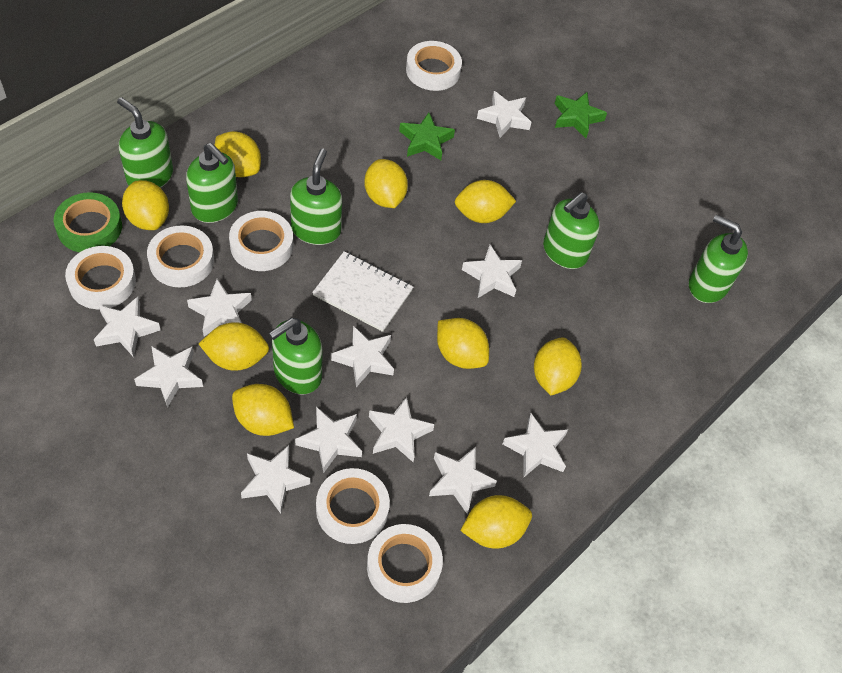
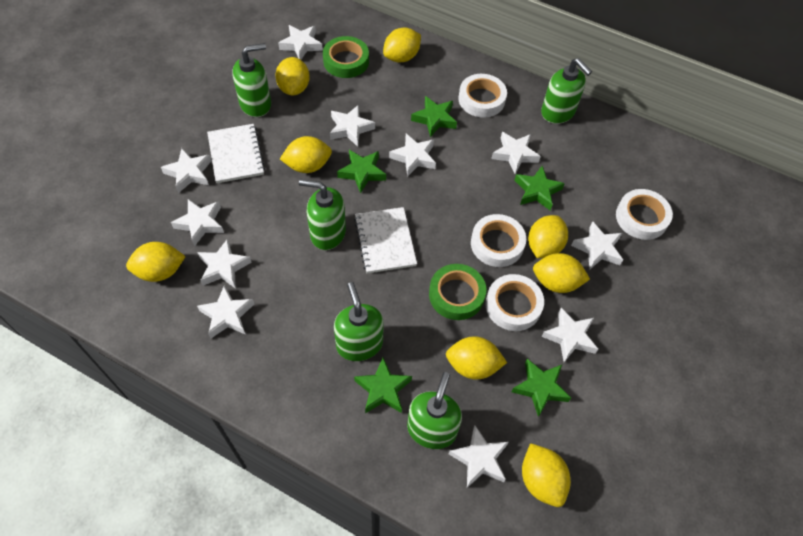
green soap dispenser: 6 -> 5
green star: 2 -> 5
green tape: 1 -> 2
white notebook: 1 -> 2
white tape: 6 -> 4
yellow lemon: 9 -> 8

